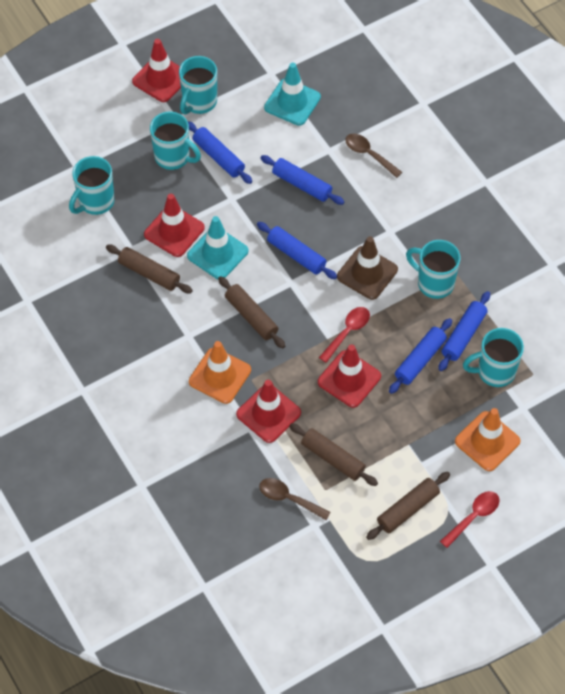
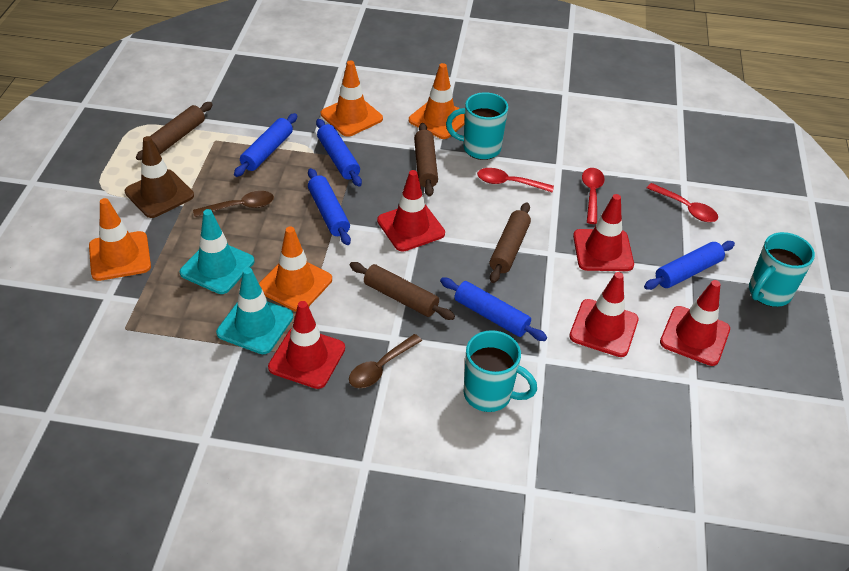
orange traffic cone: 2 -> 4
red spoon: 2 -> 3
red traffic cone: 4 -> 5
turquoise mug: 5 -> 3

